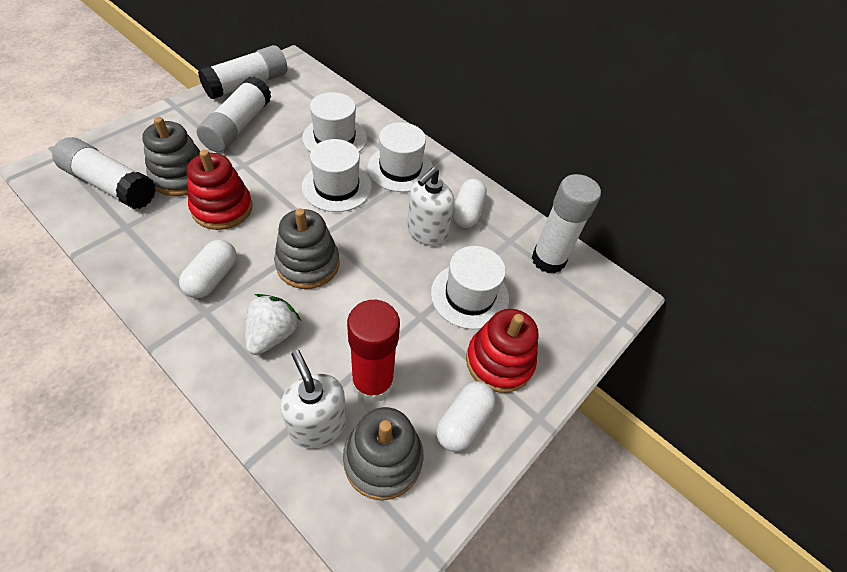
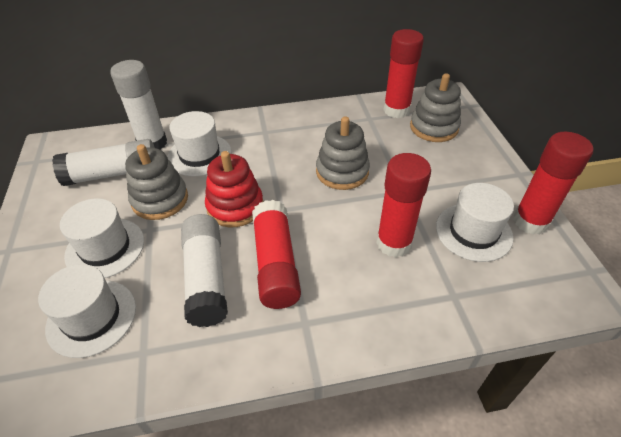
red glue stick: 1 -> 4
red stacking toy: 2 -> 1
white capsule: 3 -> 0
white glue stick: 4 -> 3
white soap dispenser: 2 -> 0
white strawberry: 1 -> 0

